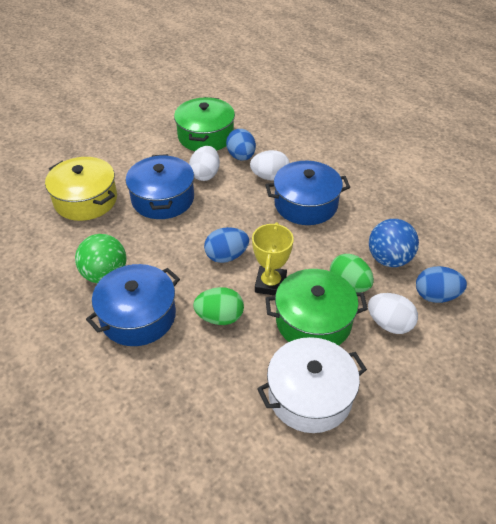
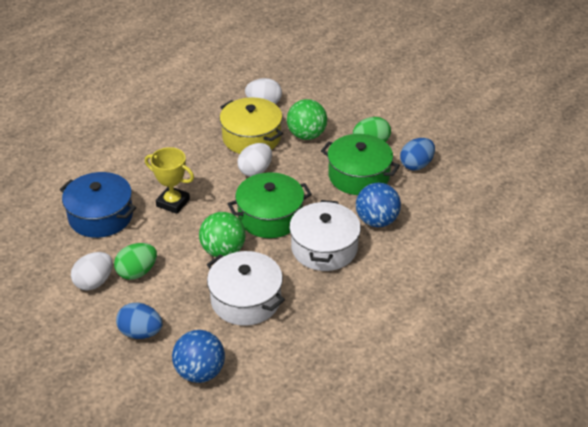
blue ball: 1 -> 2
blue egg: 3 -> 2
blue pot: 3 -> 1
green ball: 1 -> 2
white pot: 1 -> 2

